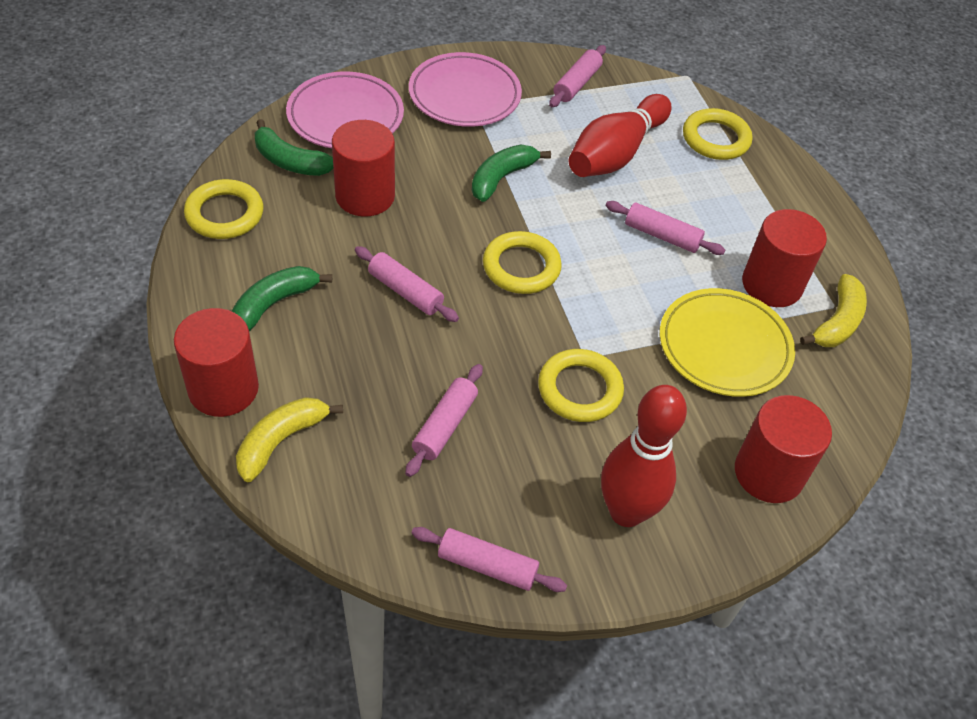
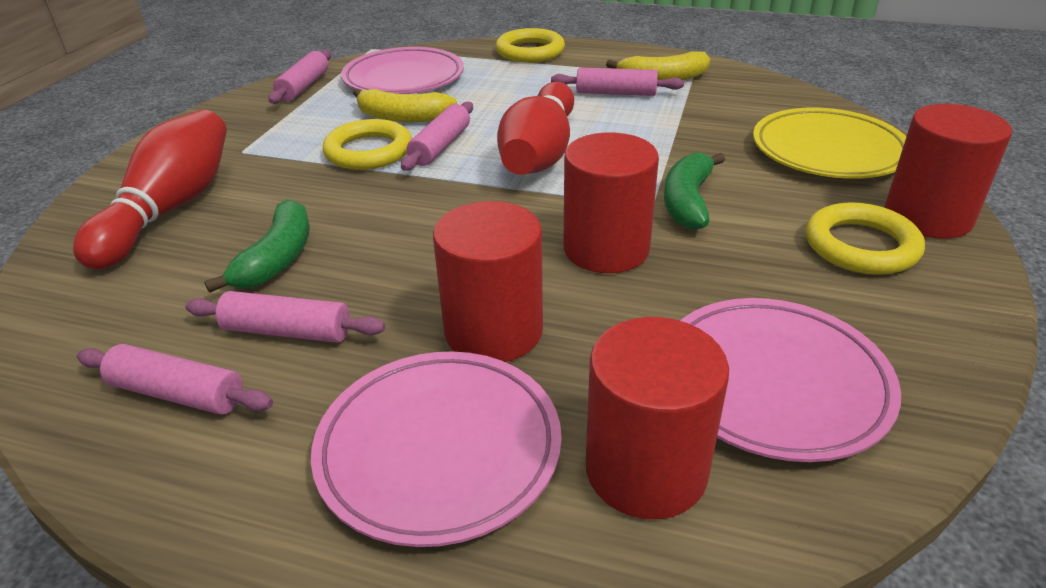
green banana: 3 -> 2
pink plate: 2 -> 3
yellow ring: 4 -> 3

